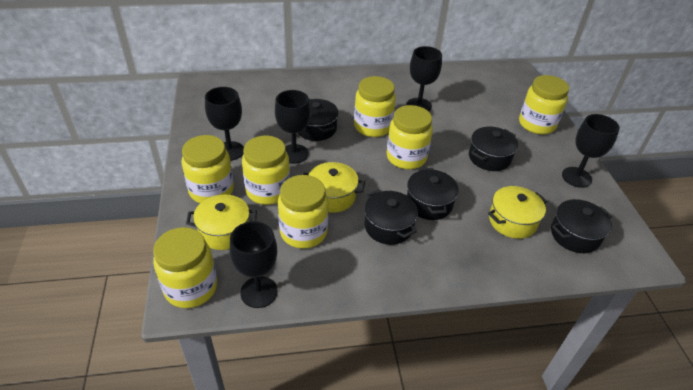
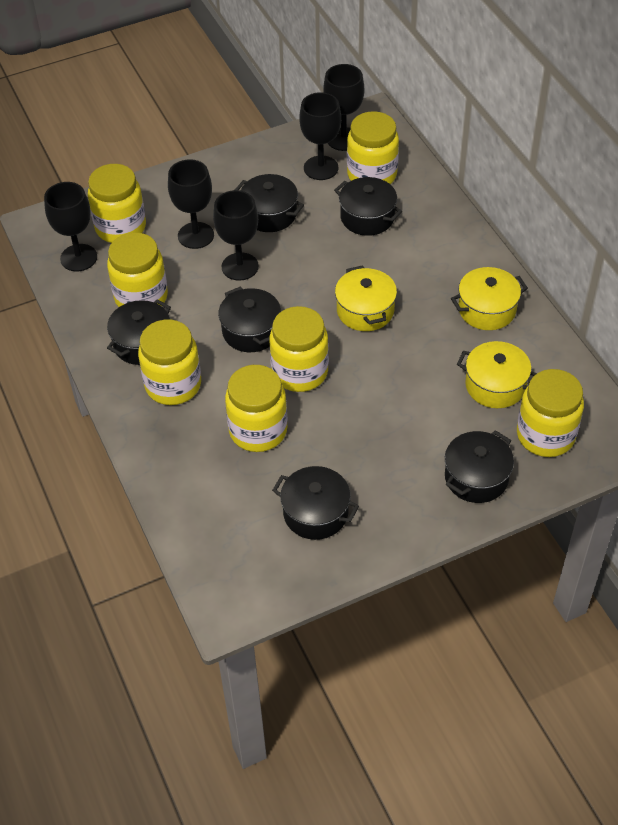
black pot: 5 -> 6

